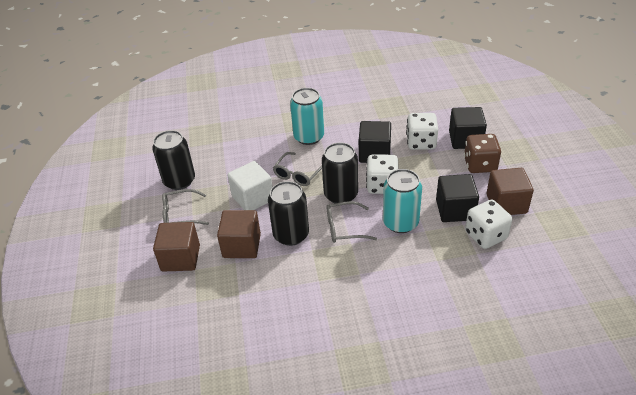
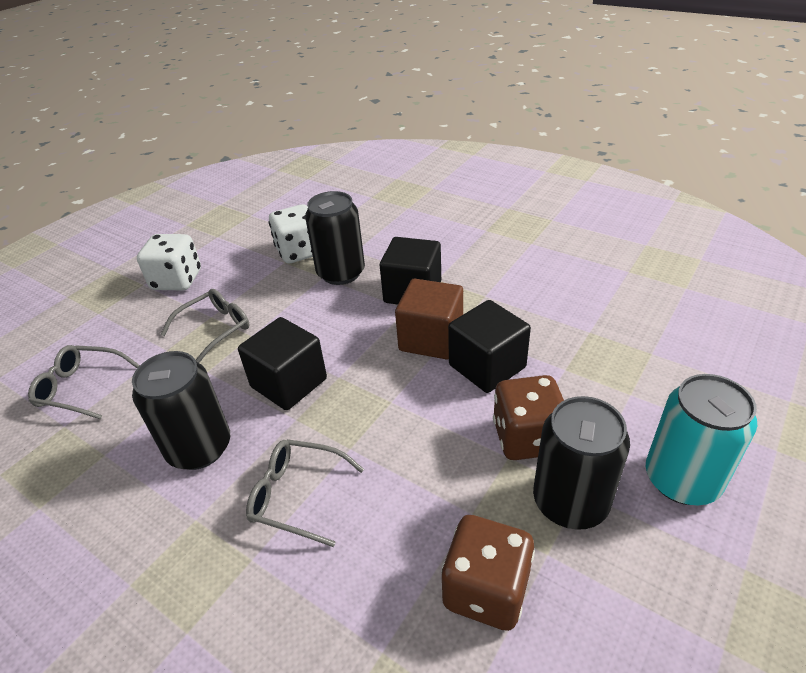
brown cube: 3 -> 1
brown dice: 1 -> 2
turquoise can: 2 -> 1
white cube: 1 -> 0
white dice: 3 -> 2

